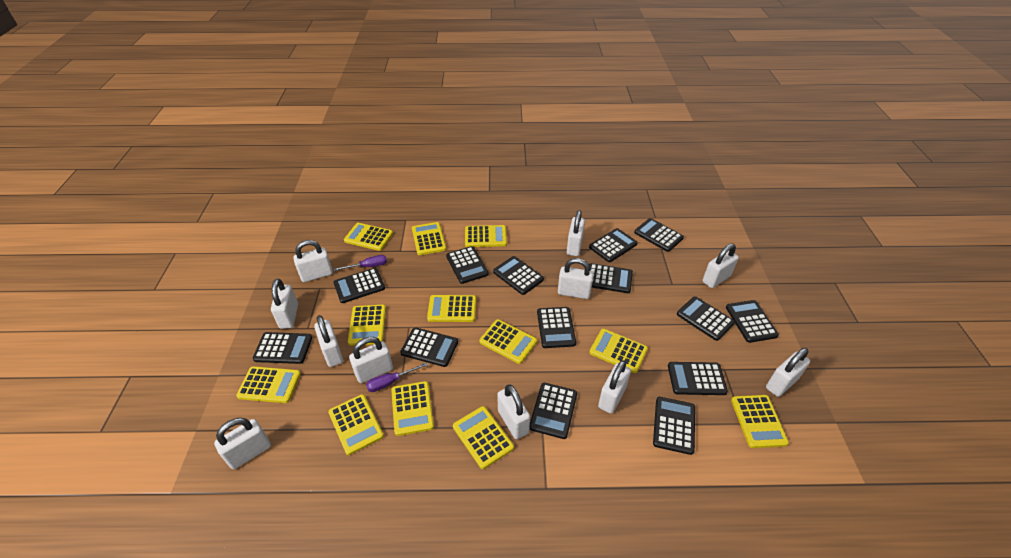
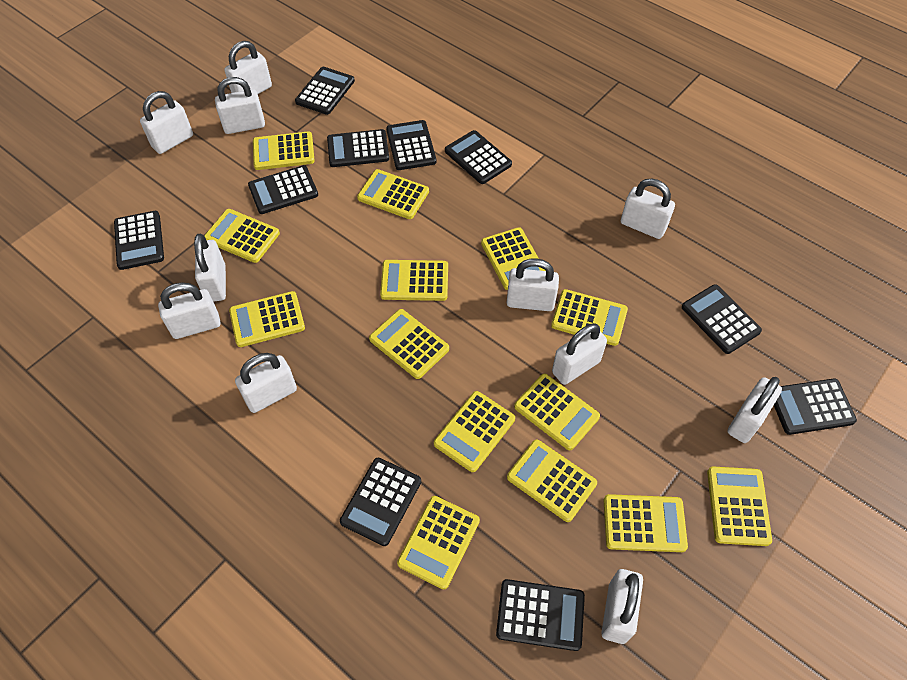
black calculator: 14 -> 10
purple screwdriver: 2 -> 0
yellow calculator: 12 -> 14

